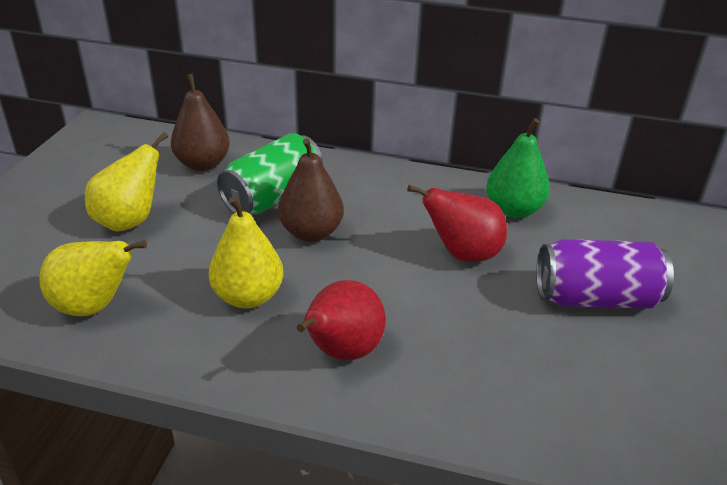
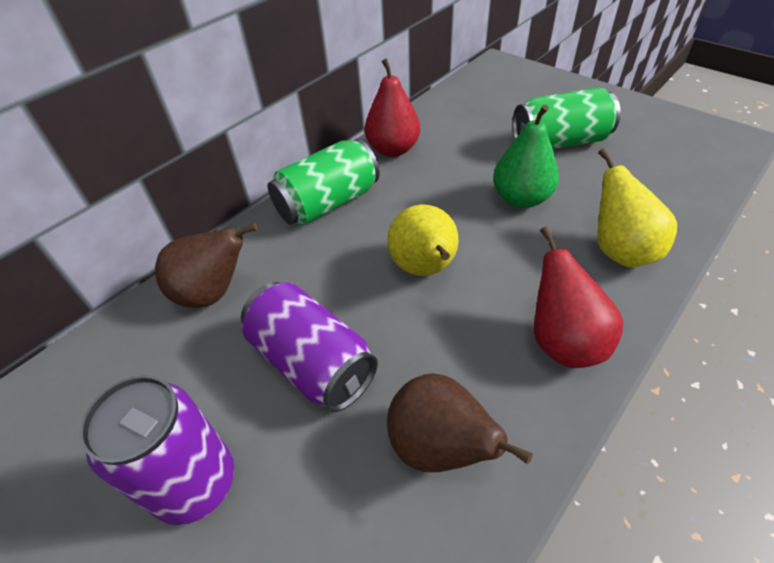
green can: 1 -> 2
purple can: 1 -> 2
yellow pear: 3 -> 2

